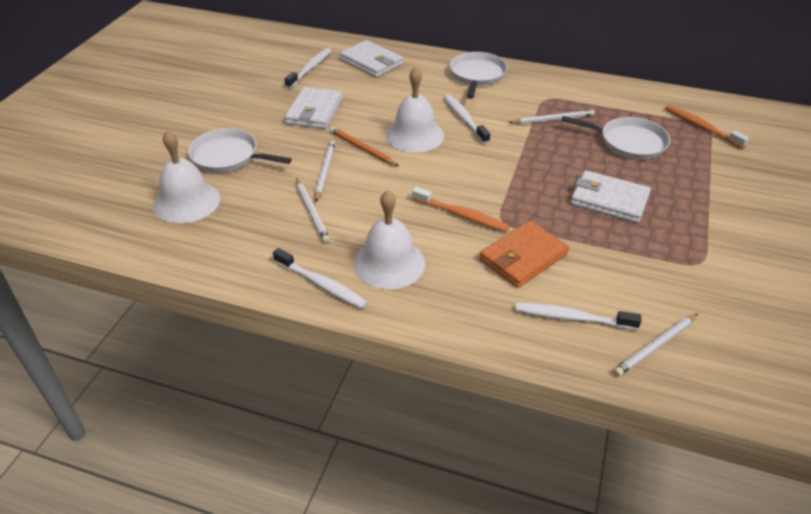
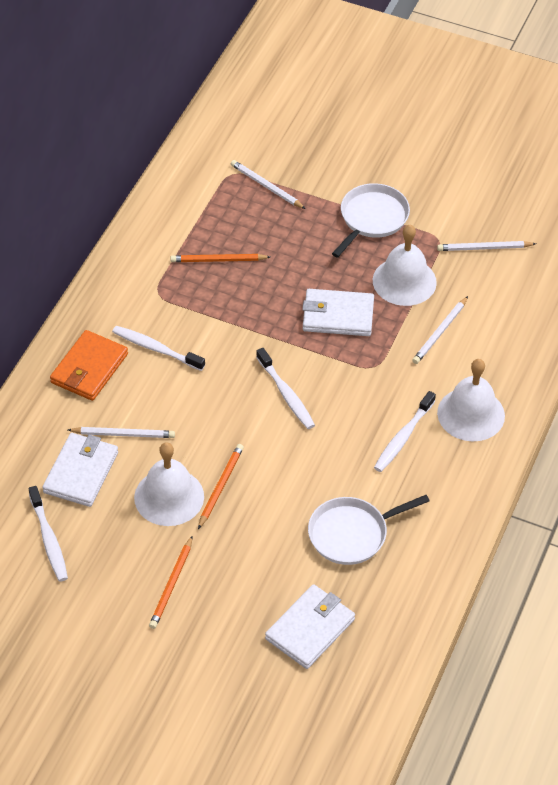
orange pencil: 1 -> 3
orange toothbrush: 2 -> 0
white pan: 3 -> 2

